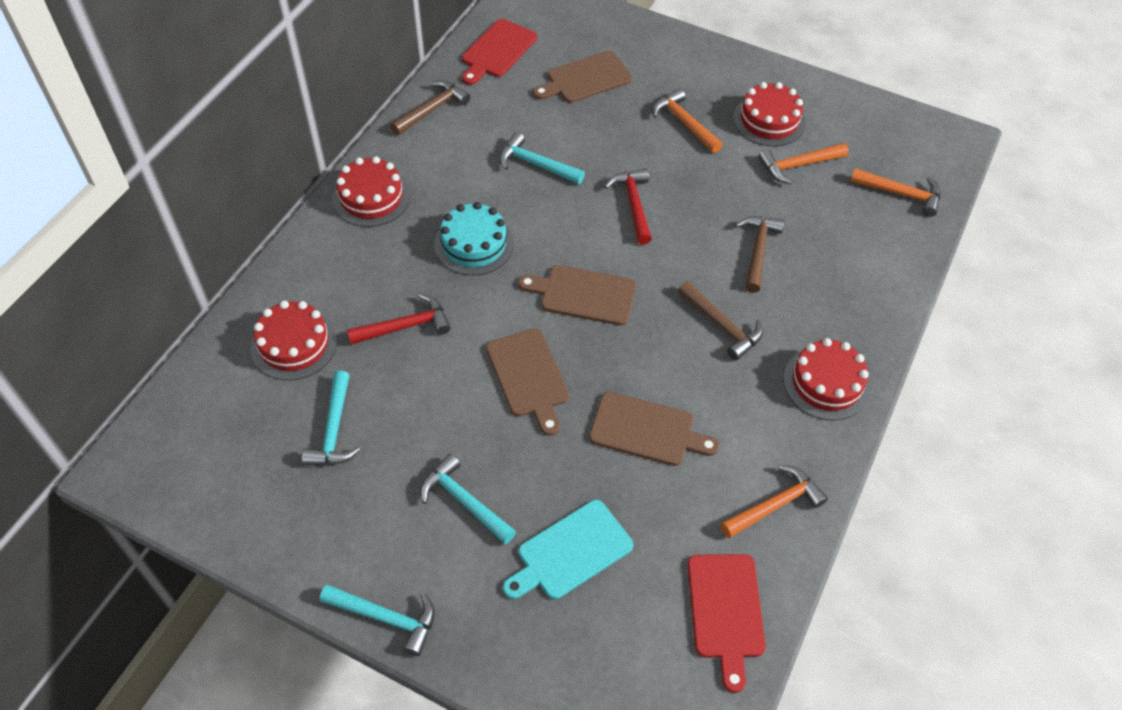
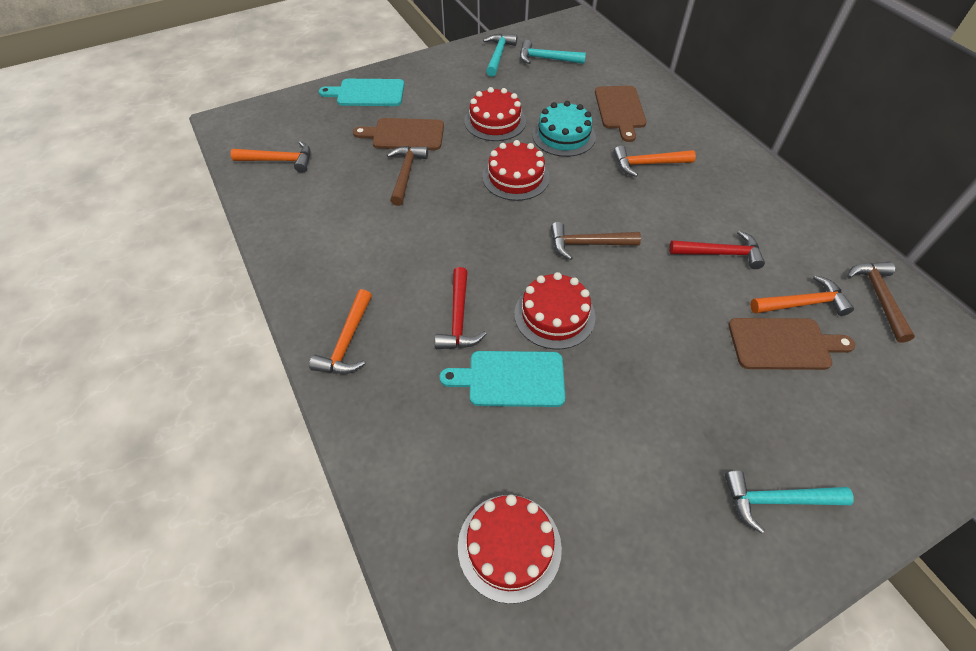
brown cutting board: 4 -> 3
red cutting board: 2 -> 0
turquoise cutting board: 1 -> 2
turquoise hammer: 4 -> 3

